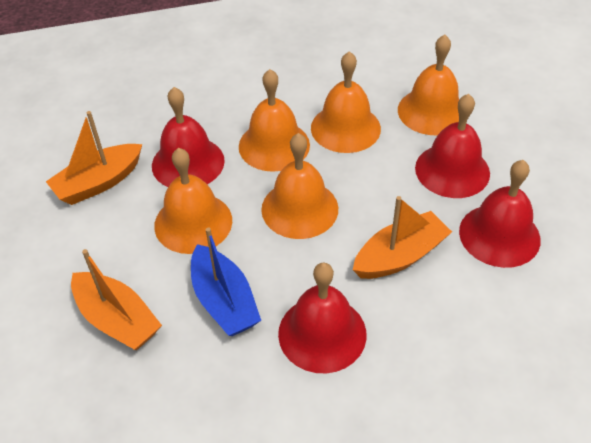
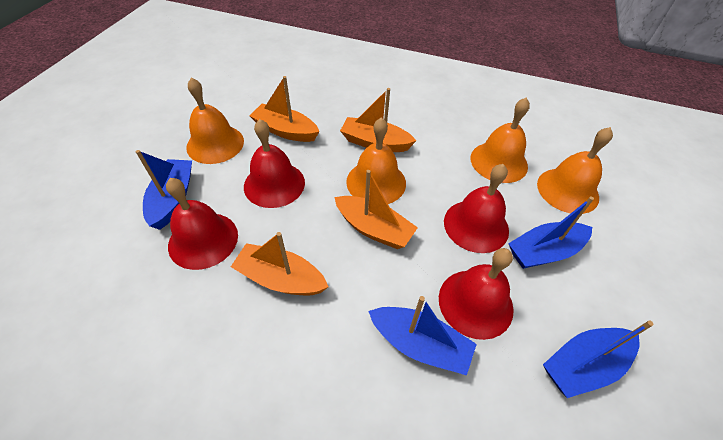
blue boat: 1 -> 4
orange bell: 5 -> 4
orange boat: 3 -> 4

